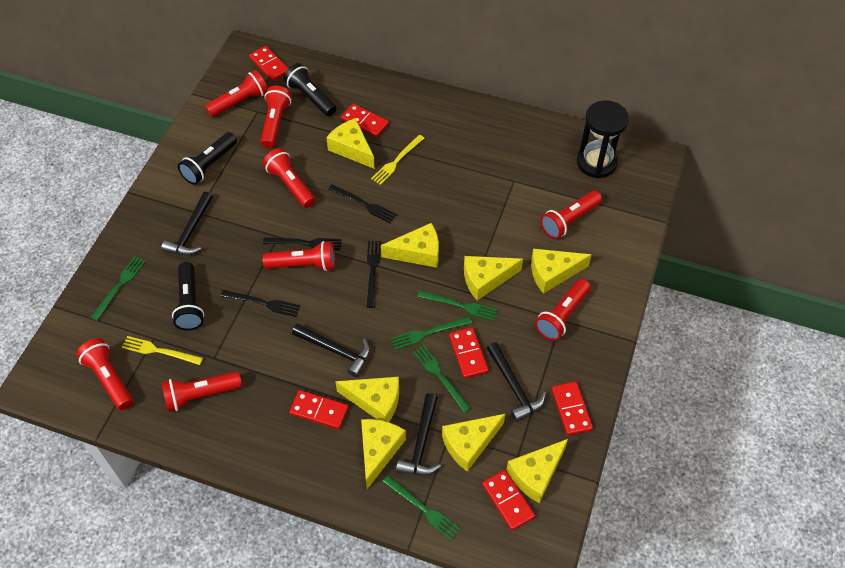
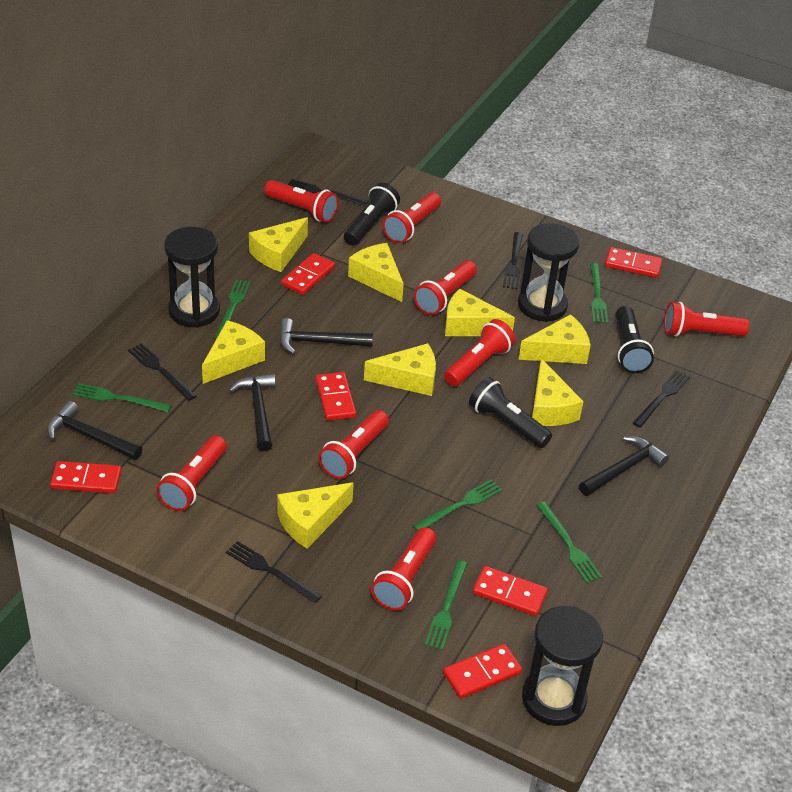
black fork: 4 -> 5
black hourglass: 1 -> 3
green fork: 5 -> 6
yellow fork: 2 -> 0

